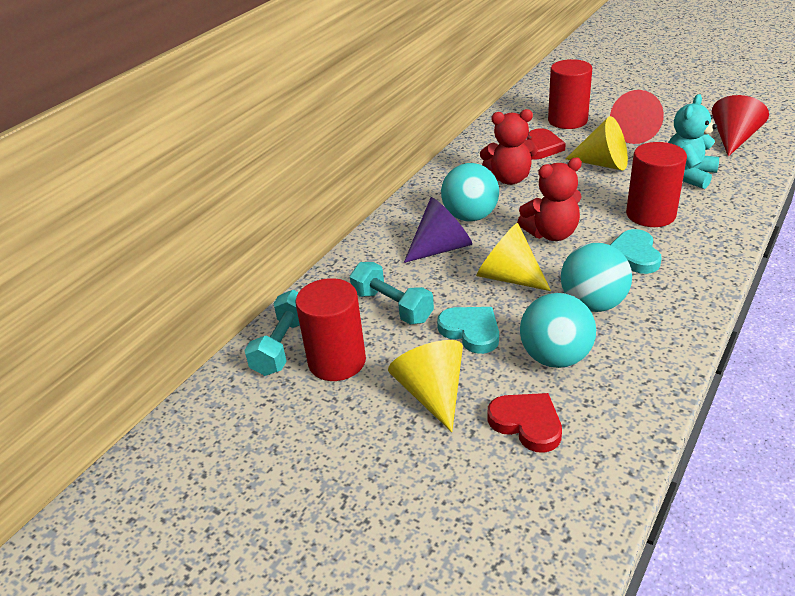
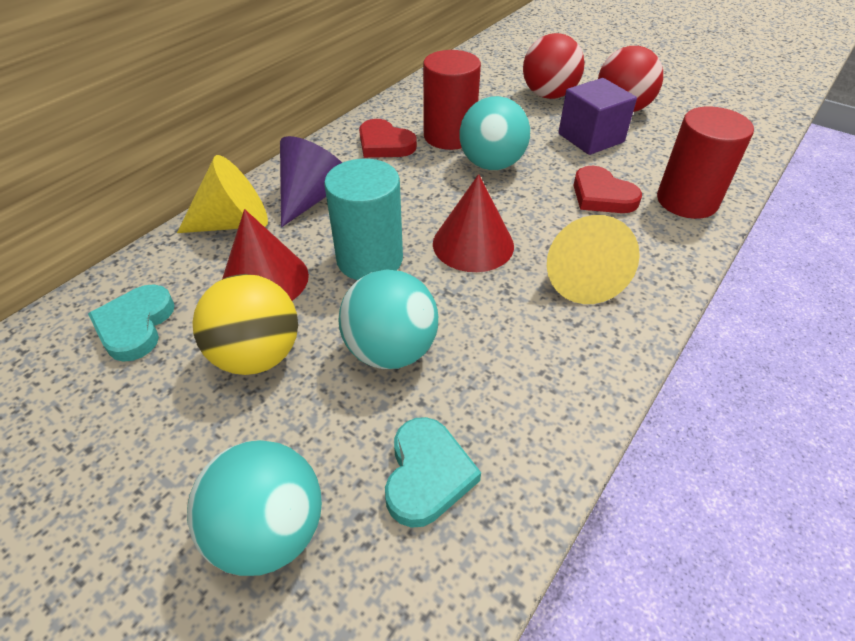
purple cube: 0 -> 1
red ball: 0 -> 2
red cylinder: 3 -> 2
red teddy bear: 2 -> 0
turquoise cylinder: 0 -> 1
turquoise dumbbell: 2 -> 0
turquoise teddy bear: 1 -> 0
yellow ball: 0 -> 1
yellow cone: 3 -> 2

